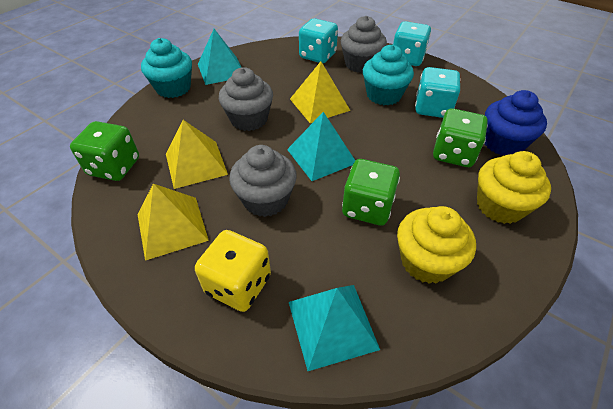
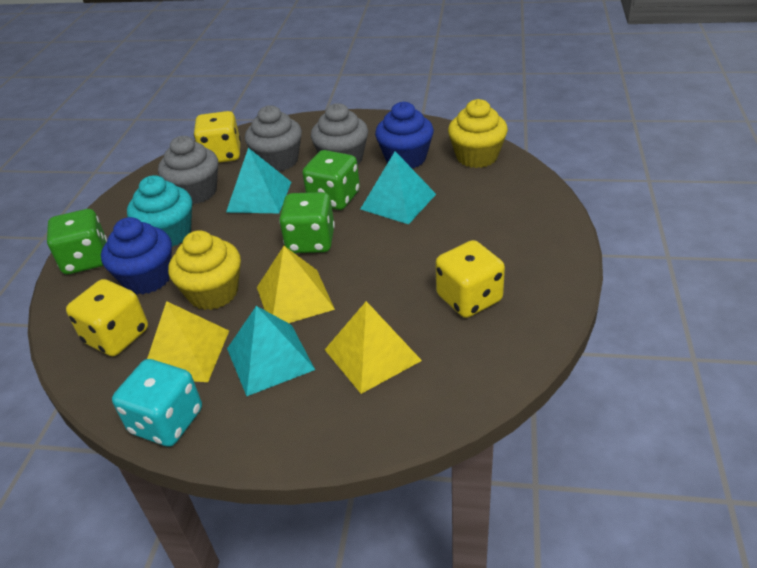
blue cupcake: 1 -> 2
turquoise cupcake: 2 -> 1
turquoise dice: 3 -> 1
yellow dice: 1 -> 3

